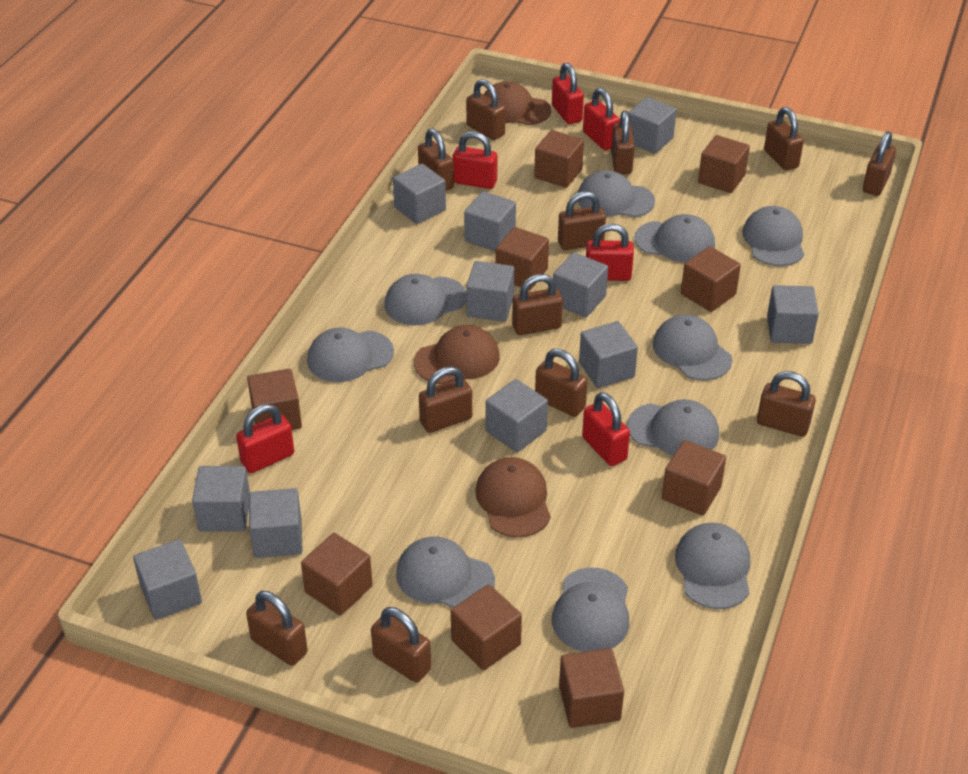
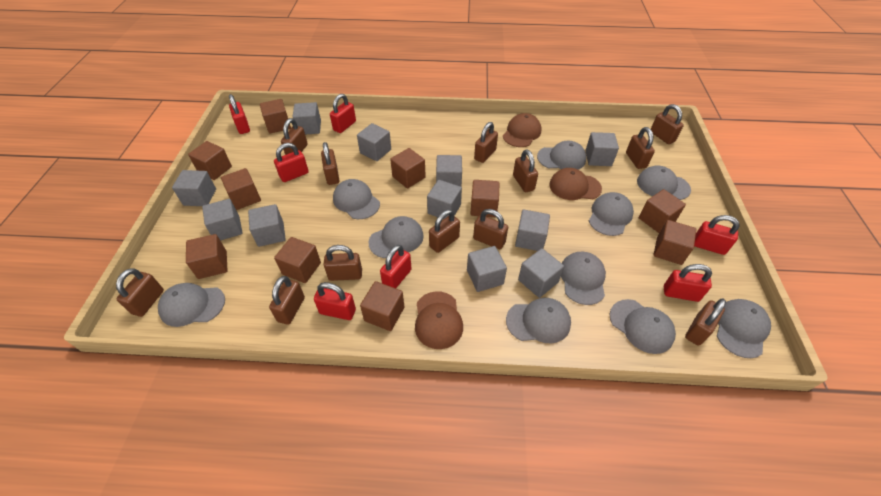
brown cube: 9 -> 10
red padlock: 6 -> 7

